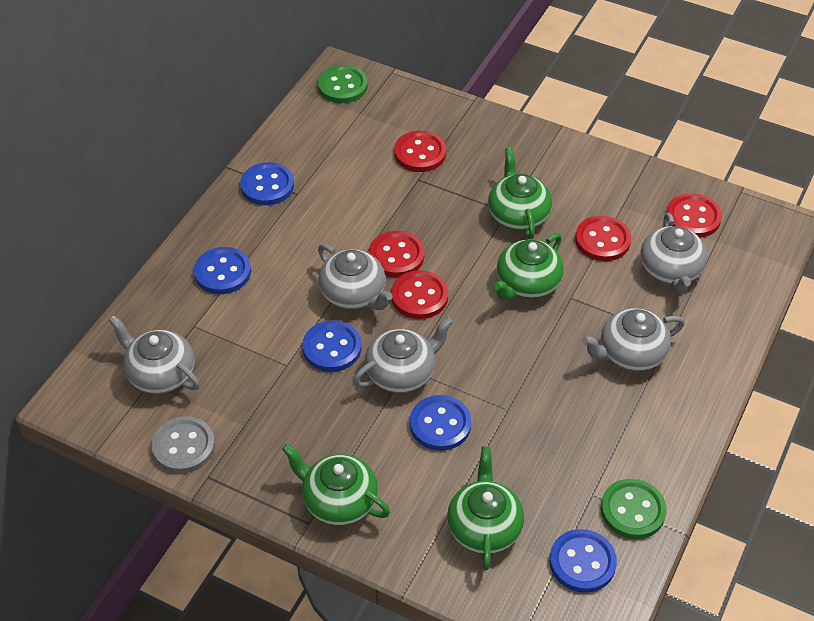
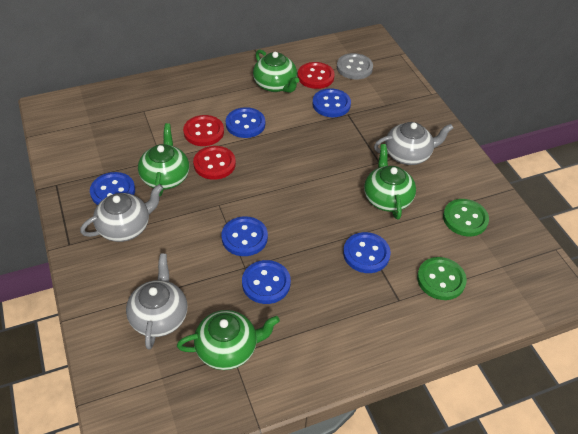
blue button: 5 -> 6
grey teapot: 5 -> 3
red button: 5 -> 3

